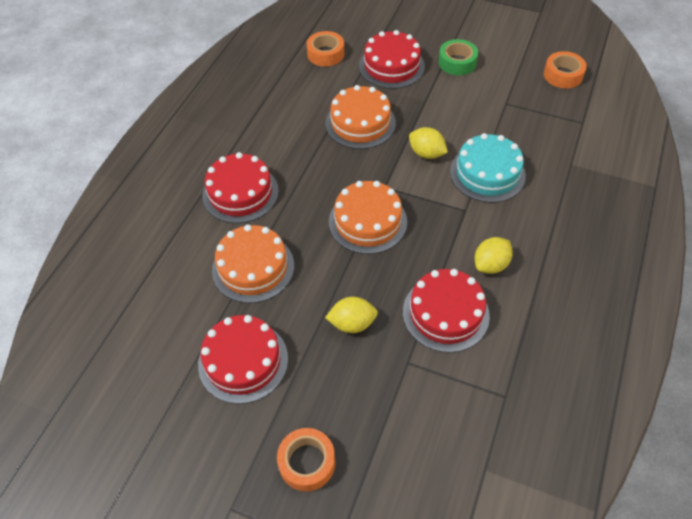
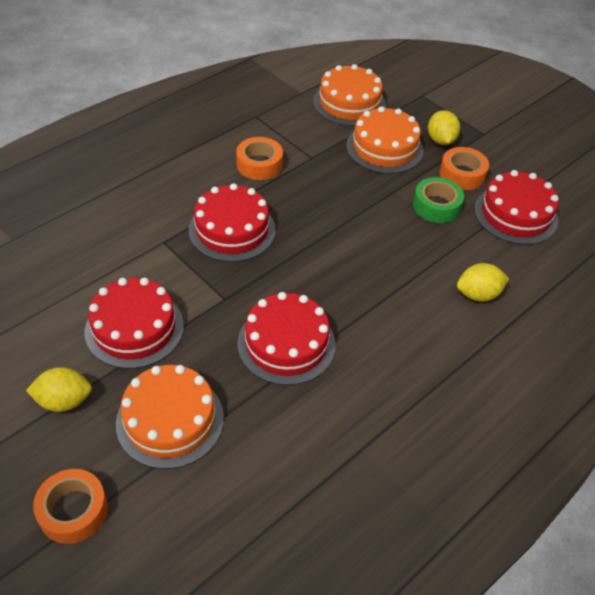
turquoise cake: 1 -> 0

